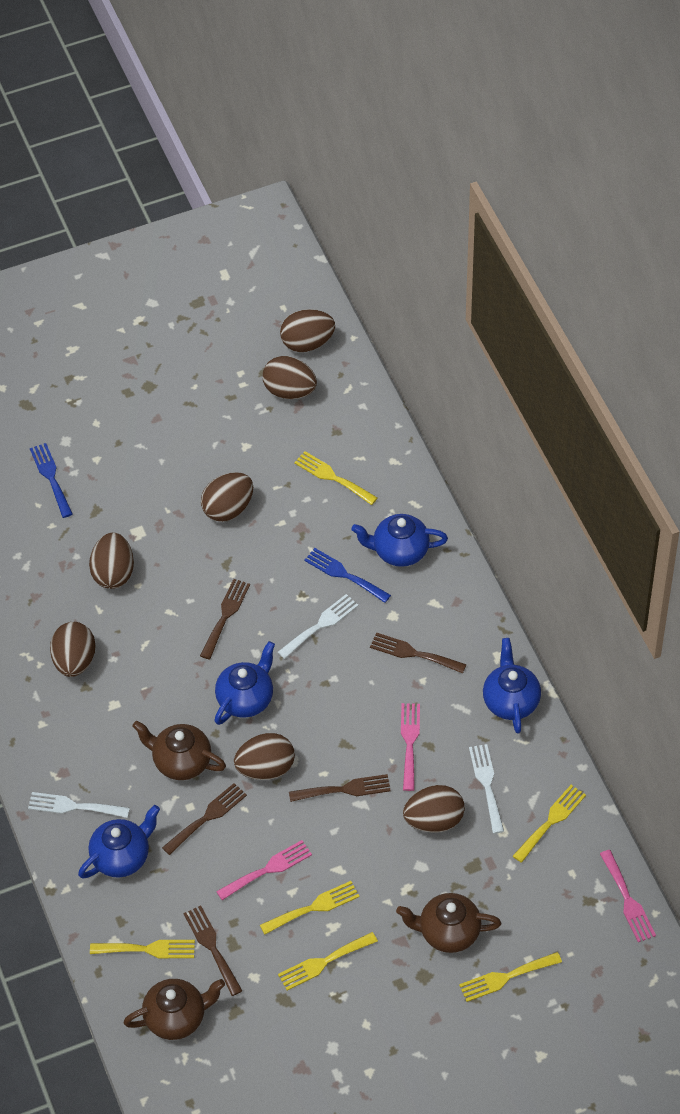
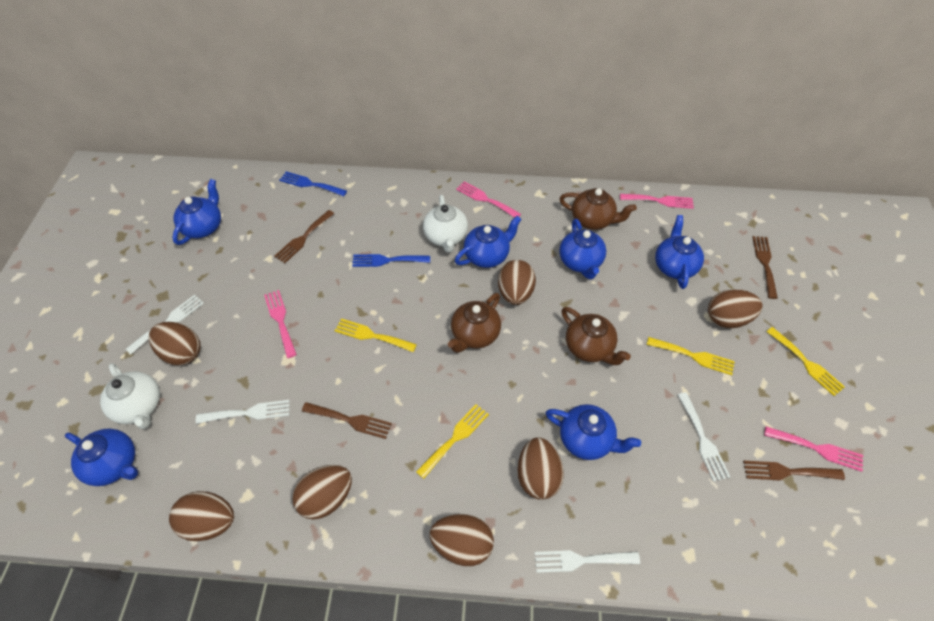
blue teapot: 4 -> 6
brown fork: 5 -> 4
pink fork: 3 -> 4
white fork: 3 -> 4
white teapot: 0 -> 2
yellow fork: 6 -> 4

